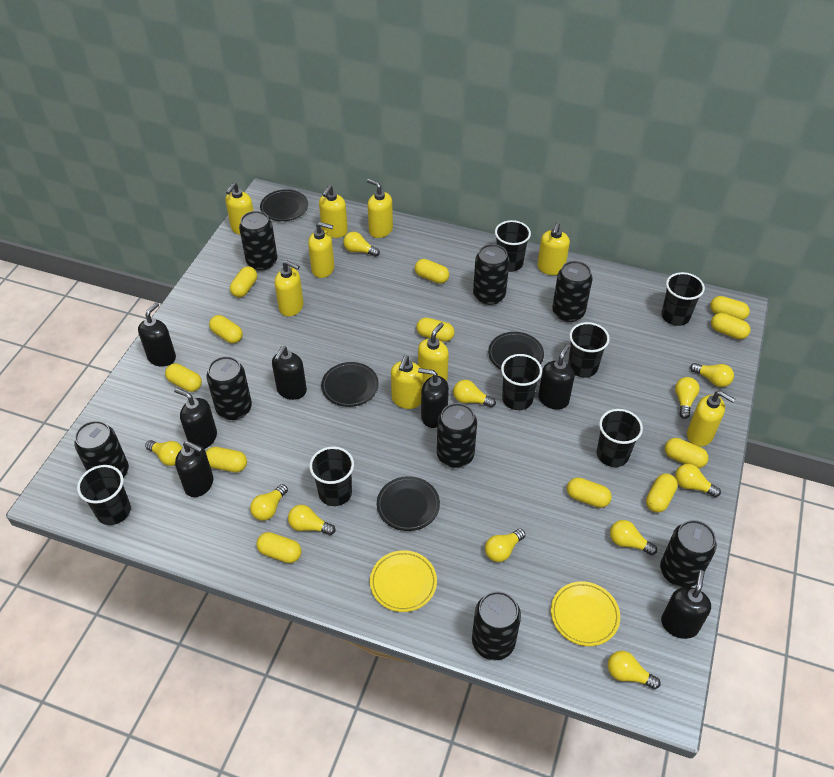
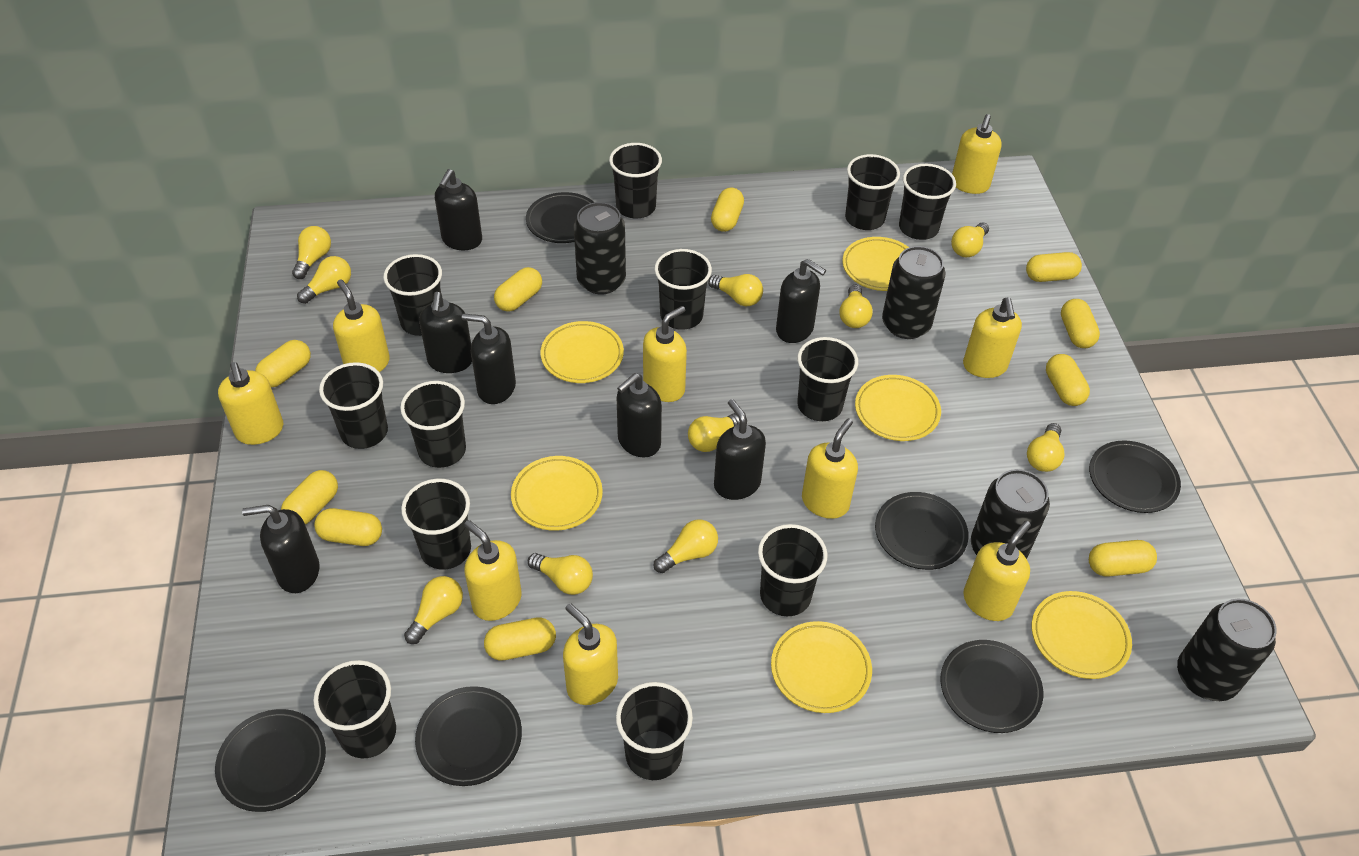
black can: 8 -> 4
black cup: 7 -> 12
black plate: 4 -> 6
yellow capsule: 12 -> 10
yellow light bulb: 11 -> 10
yellow plate: 2 -> 6

